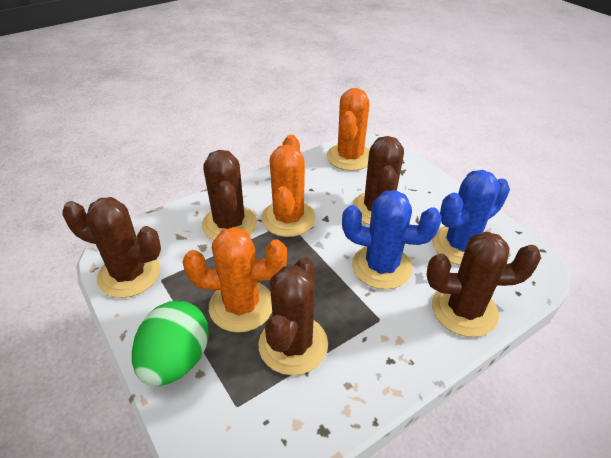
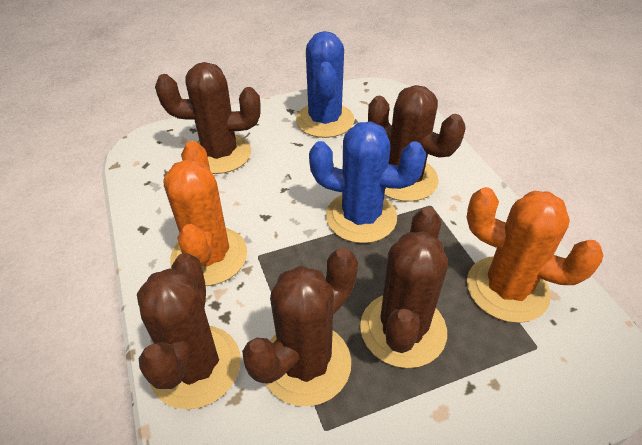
green egg: 1 -> 0
orange cactus: 3 -> 2

